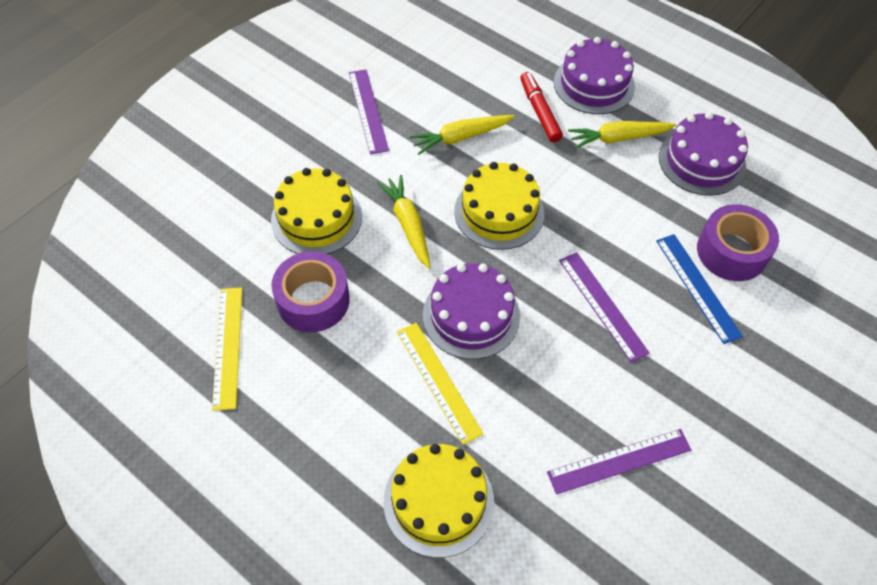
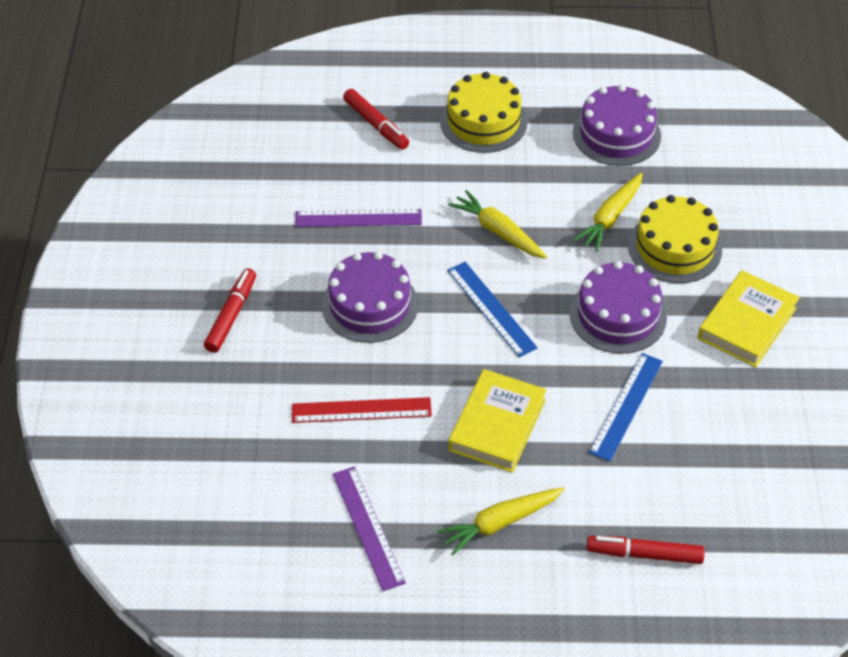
blue ruler: 1 -> 2
purple ruler: 3 -> 2
purple tape: 2 -> 0
red marker: 1 -> 3
red ruler: 0 -> 1
yellow book: 0 -> 2
yellow cake: 3 -> 2
yellow ruler: 2 -> 0

